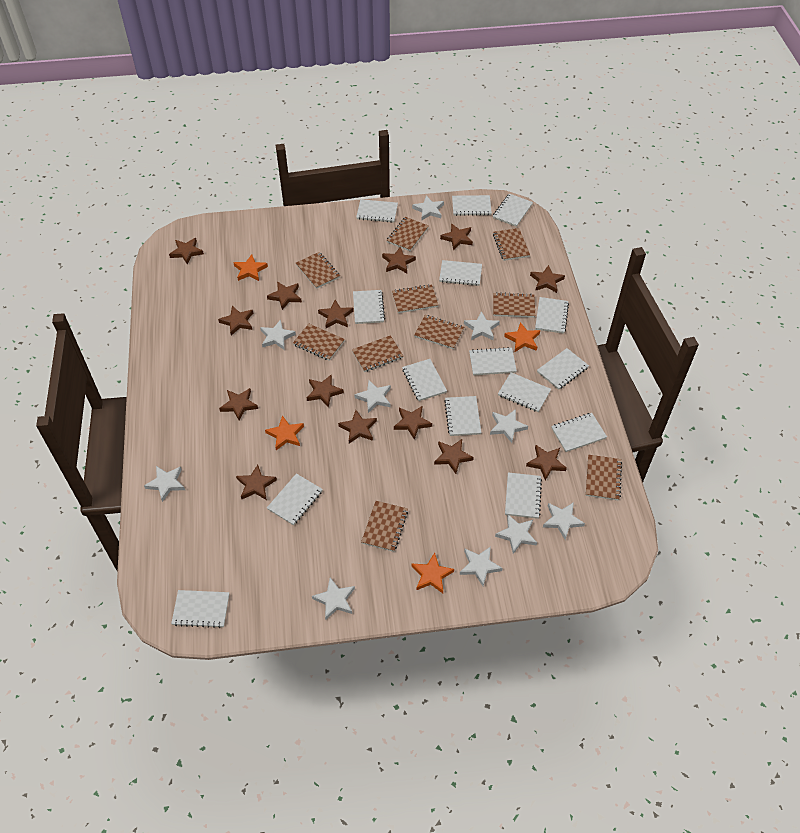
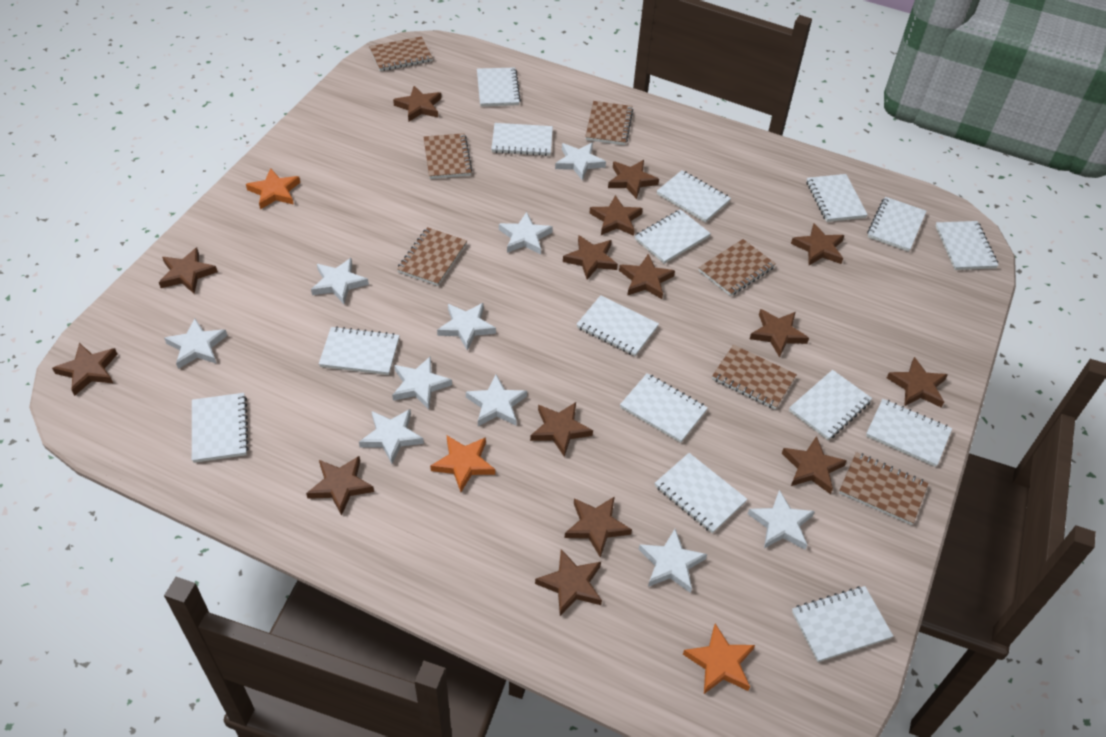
brown notebook: 10 -> 7
brown star: 14 -> 15
orange star: 4 -> 3

